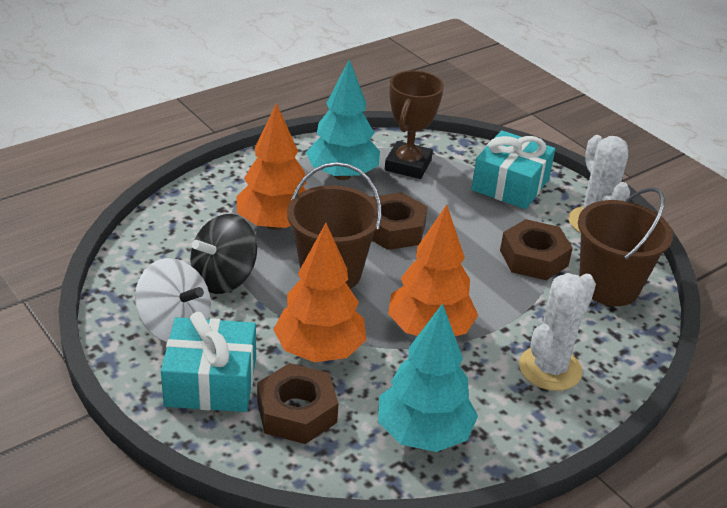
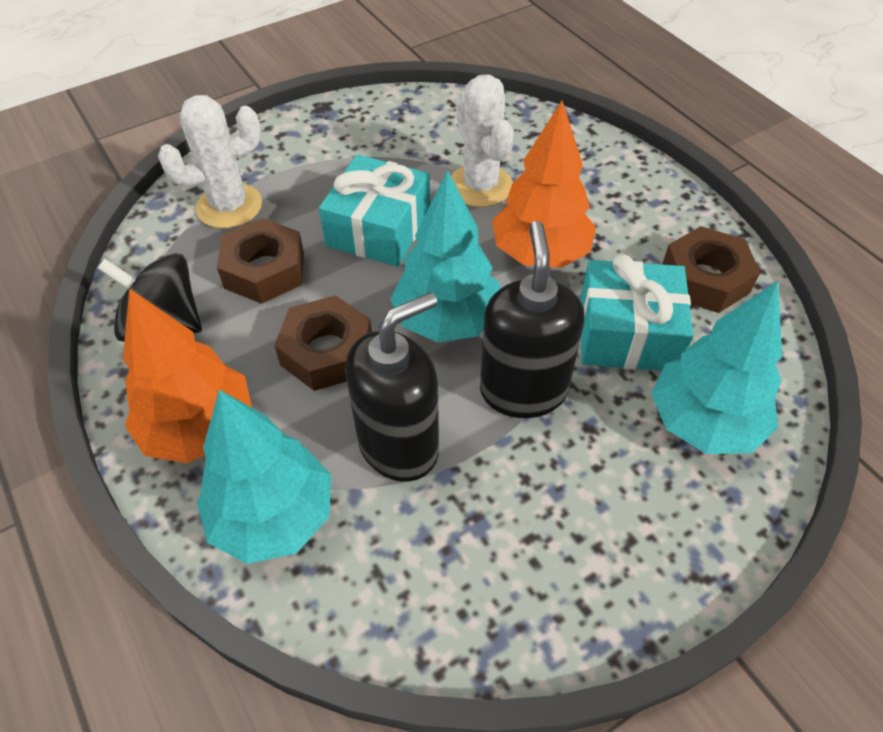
black soap dispenser: 0 -> 2
brown bucket: 2 -> 0
brown trophy: 1 -> 0
orange tree: 3 -> 2
turquoise tree: 2 -> 3
white spinning top: 1 -> 0

